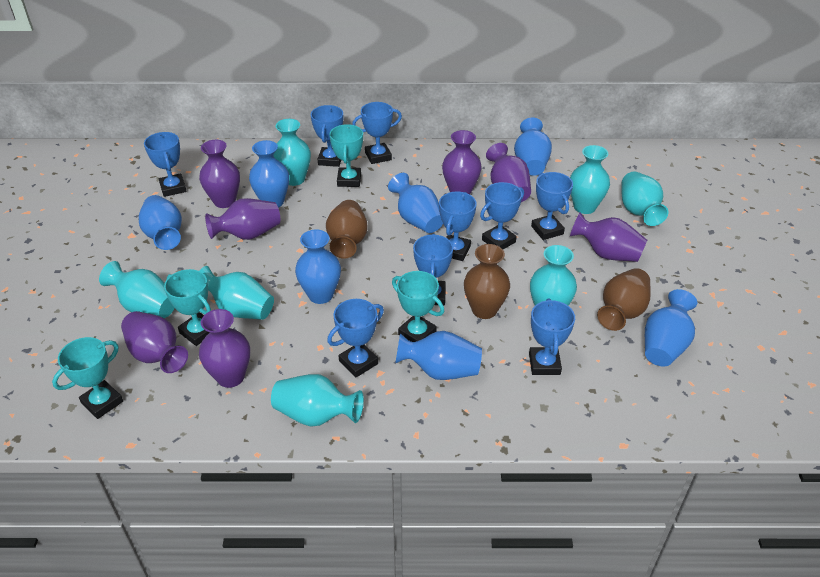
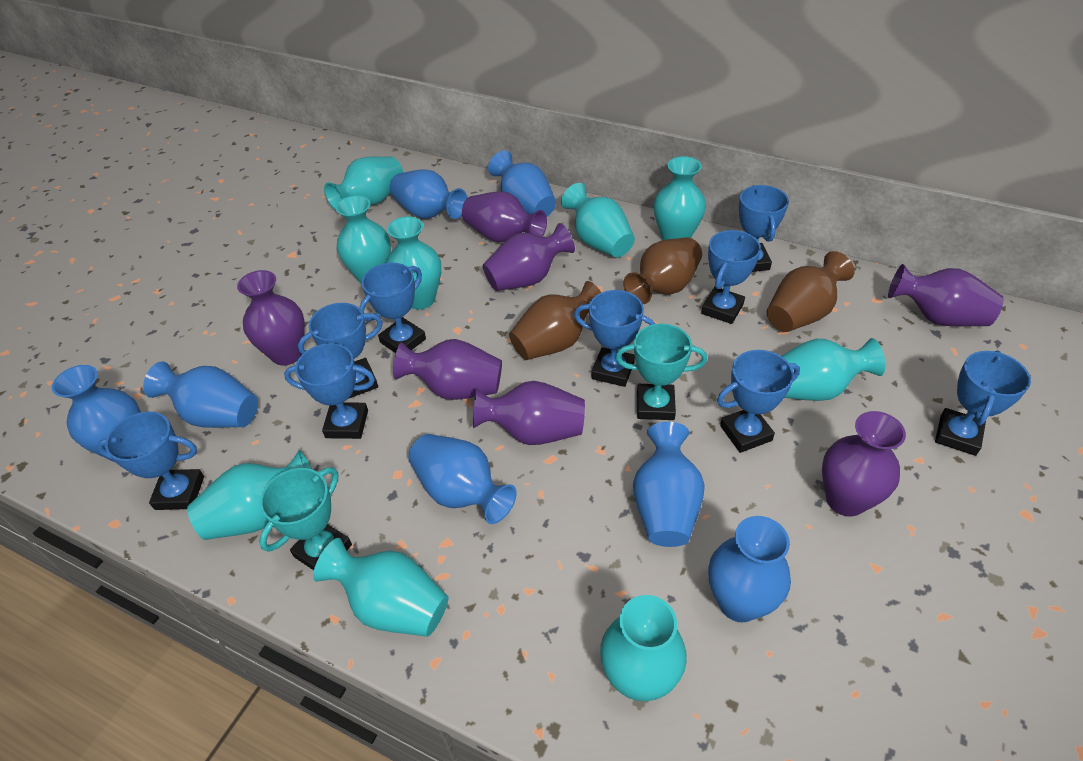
turquoise trophy: 4 -> 2
turquoise vase: 7 -> 9

